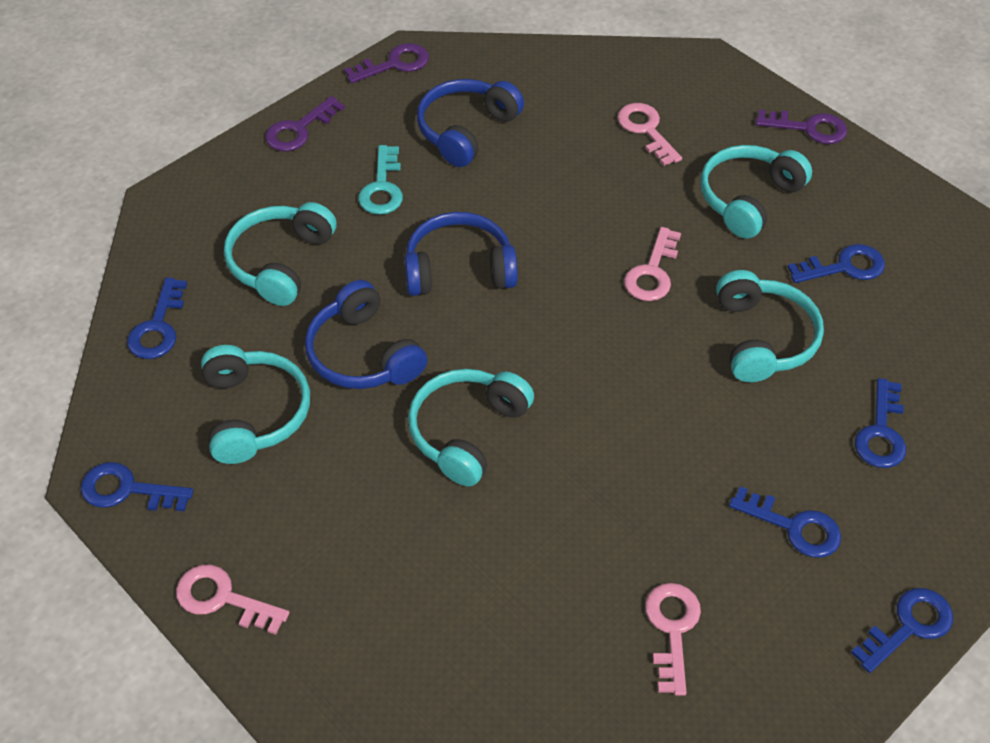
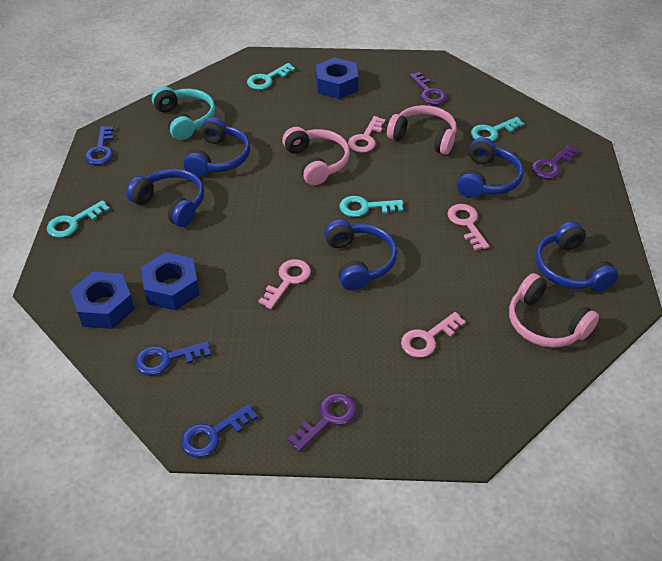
blue headphones: 3 -> 5
blue key: 6 -> 3
blue nut: 0 -> 3
pink headphones: 0 -> 3
turquoise headphones: 5 -> 1
turquoise key: 1 -> 4

